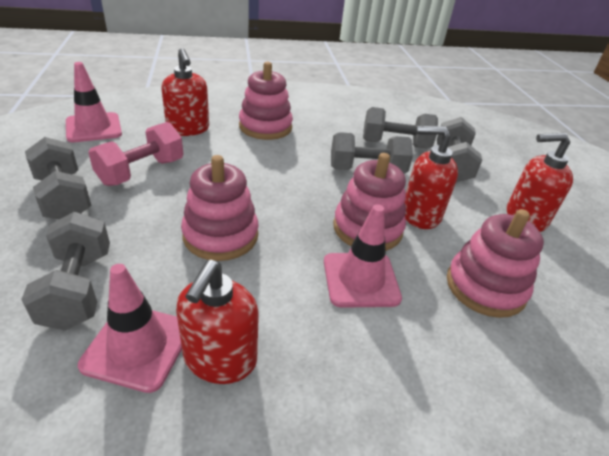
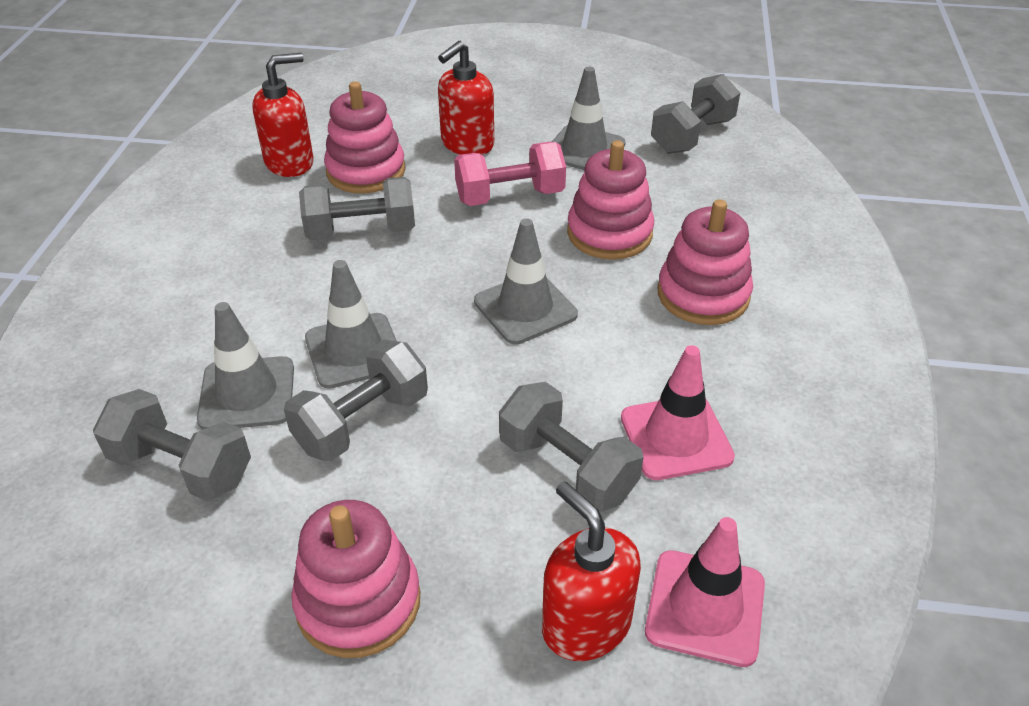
grey traffic cone: 0 -> 4
pink traffic cone: 3 -> 2
red soap dispenser: 4 -> 3

